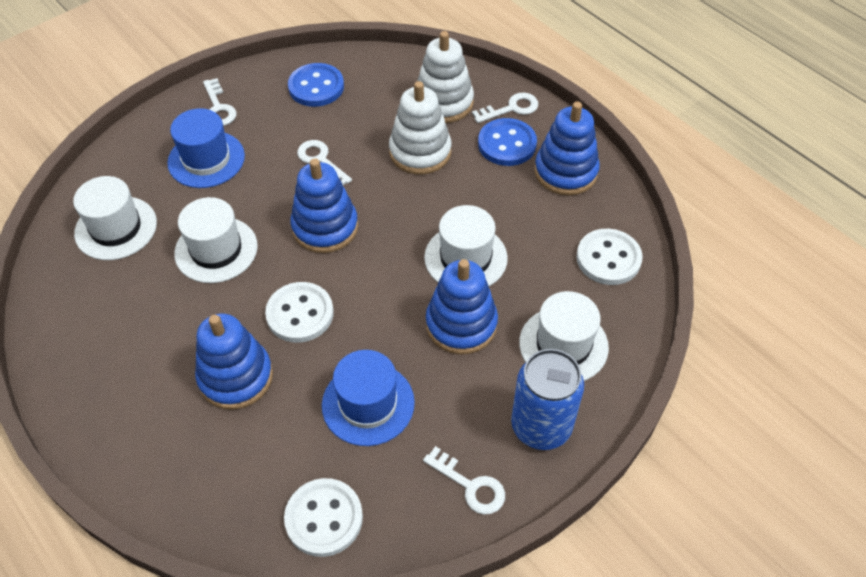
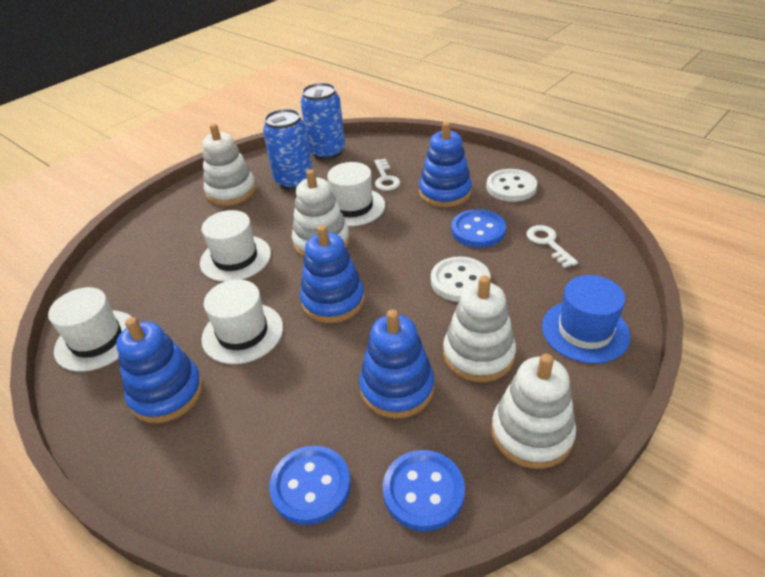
blue button: 2 -> 3
blue can: 1 -> 2
blue hat: 2 -> 1
white button: 3 -> 2
white key: 4 -> 2
white stacking toy: 2 -> 4

